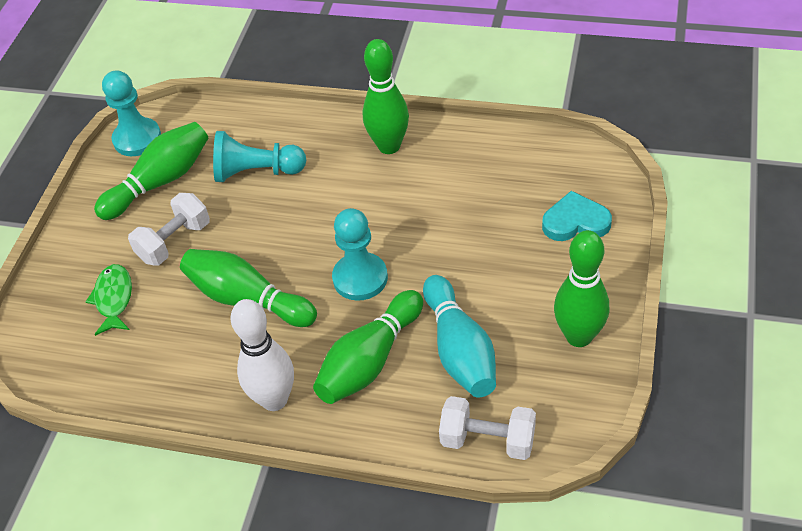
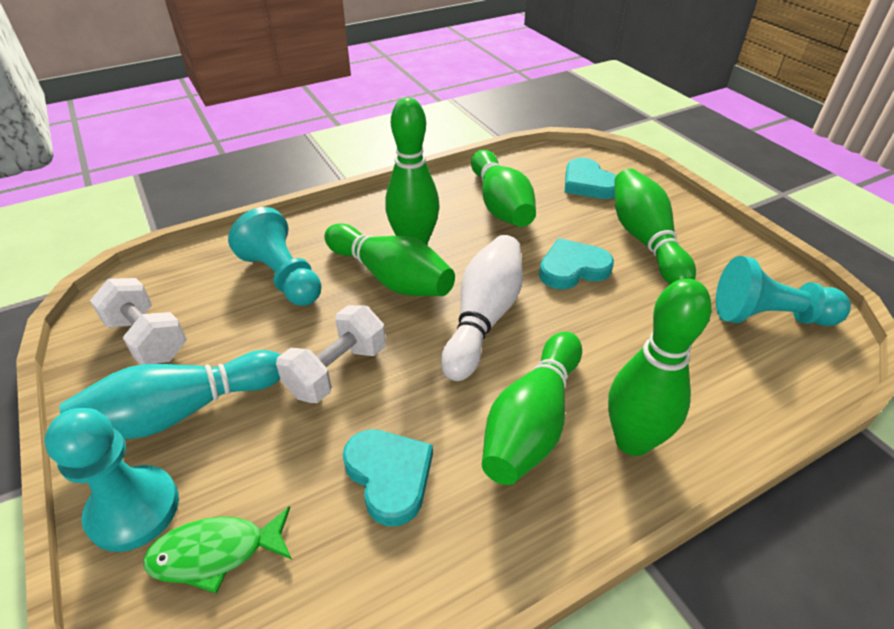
green bowling pin: 5 -> 6
turquoise heart: 1 -> 3

